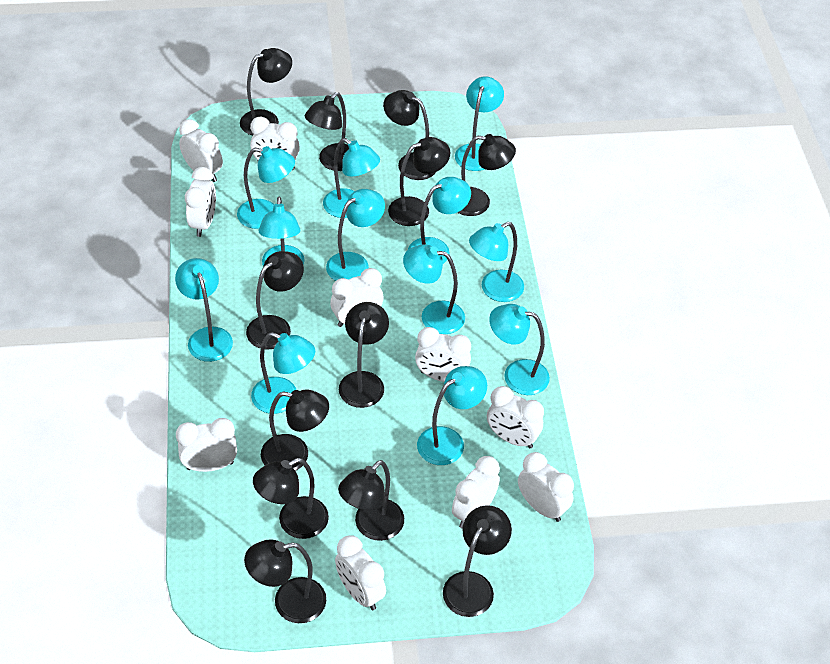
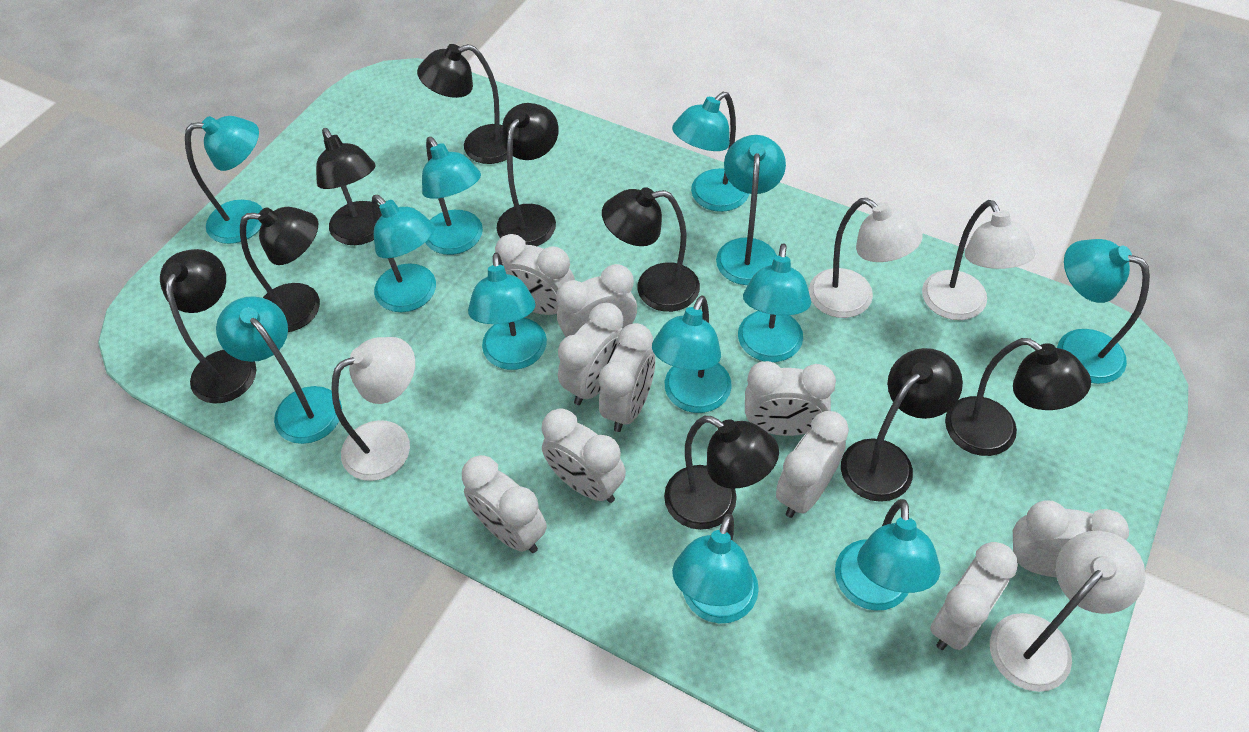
black lamp: 12 -> 9
white lamp: 0 -> 4

